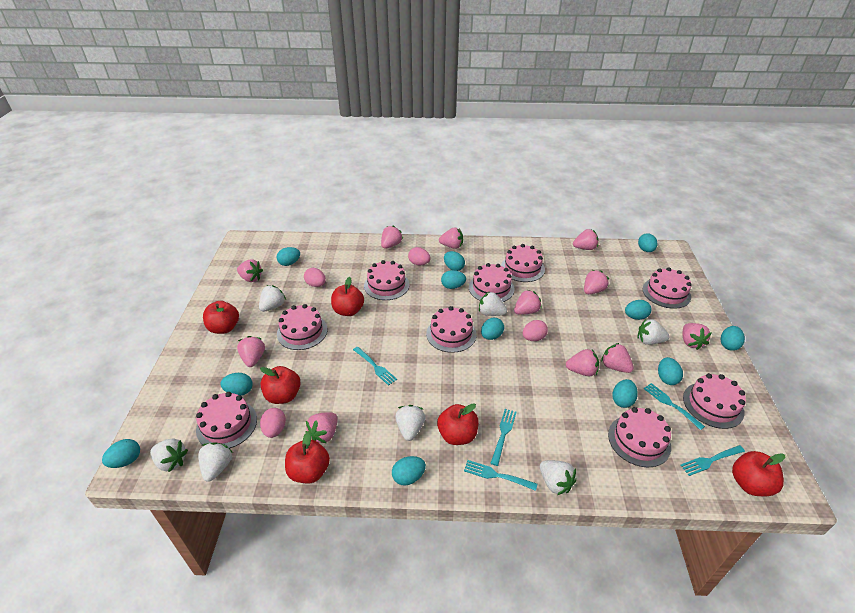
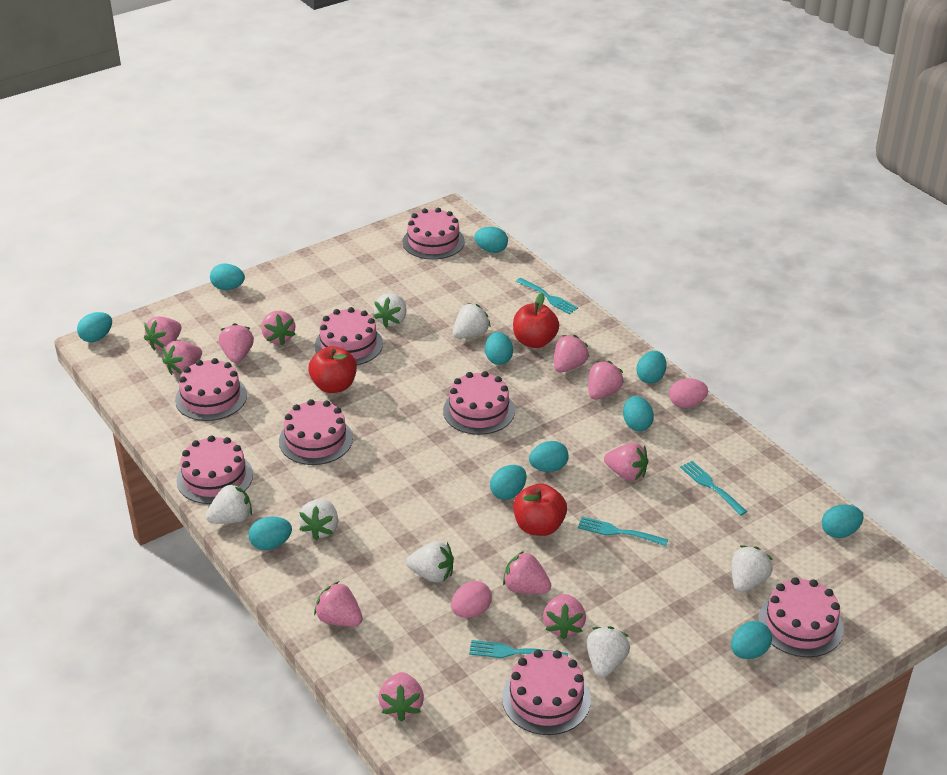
pink cake: 9 -> 8
pink egg: 4 -> 2
red apple: 6 -> 3
turquoise egg: 12 -> 11
turquoise fork: 5 -> 4

